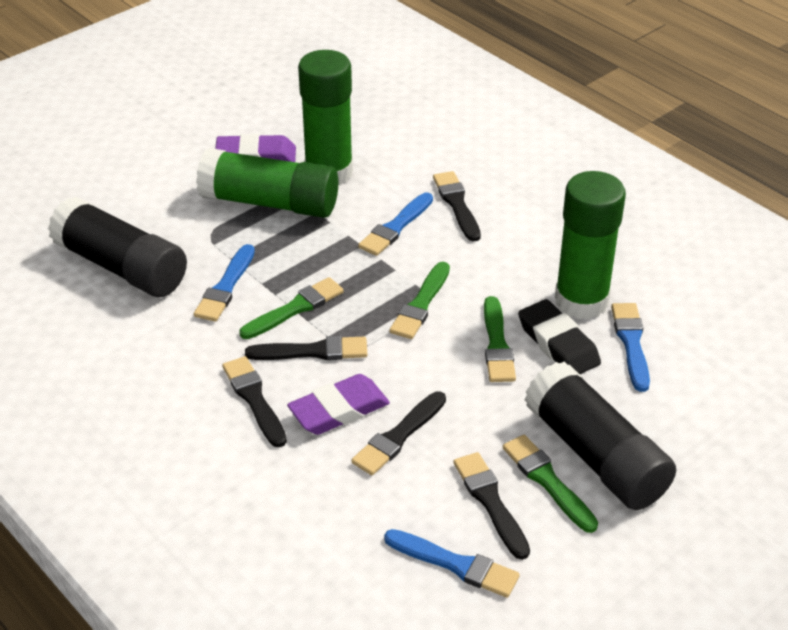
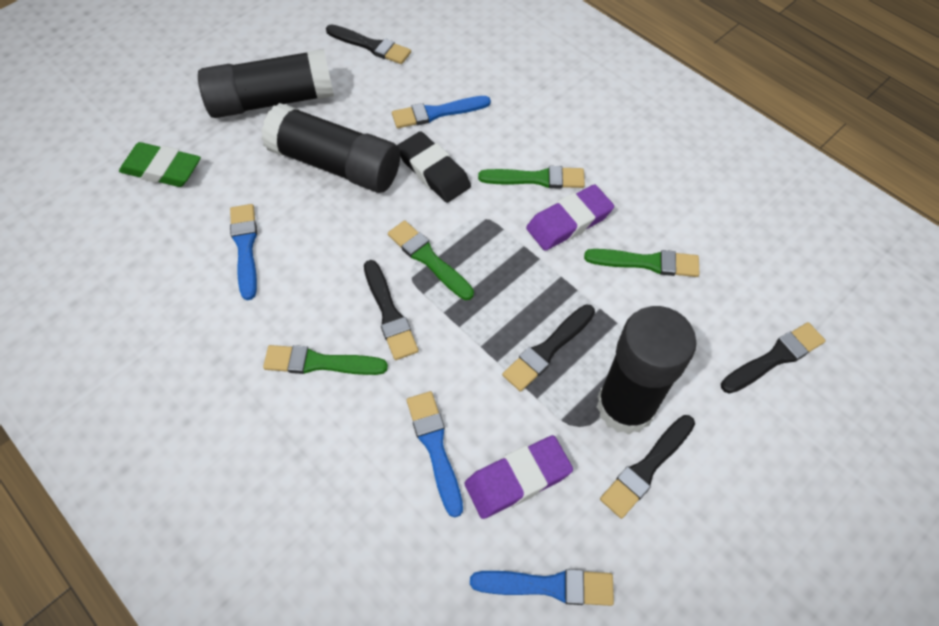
black glue stick: 2 -> 3
green eraser: 0 -> 1
green glue stick: 3 -> 0

